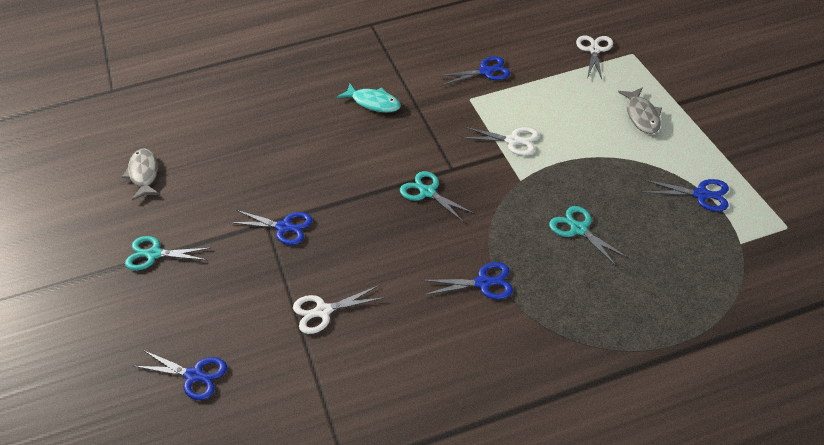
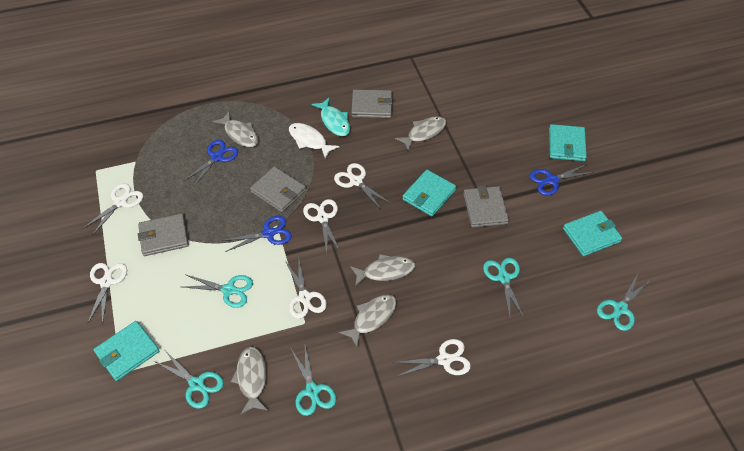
blue scissors: 5 -> 3
grey fish: 2 -> 5
grey wallet: 0 -> 4
turquoise scissors: 3 -> 5
turquoise wallet: 0 -> 4
white fish: 0 -> 1
white scissors: 3 -> 6

